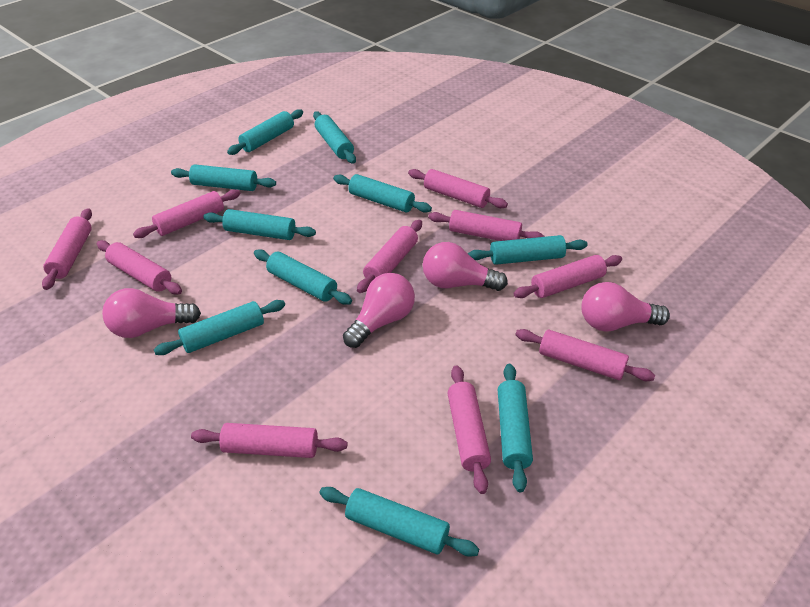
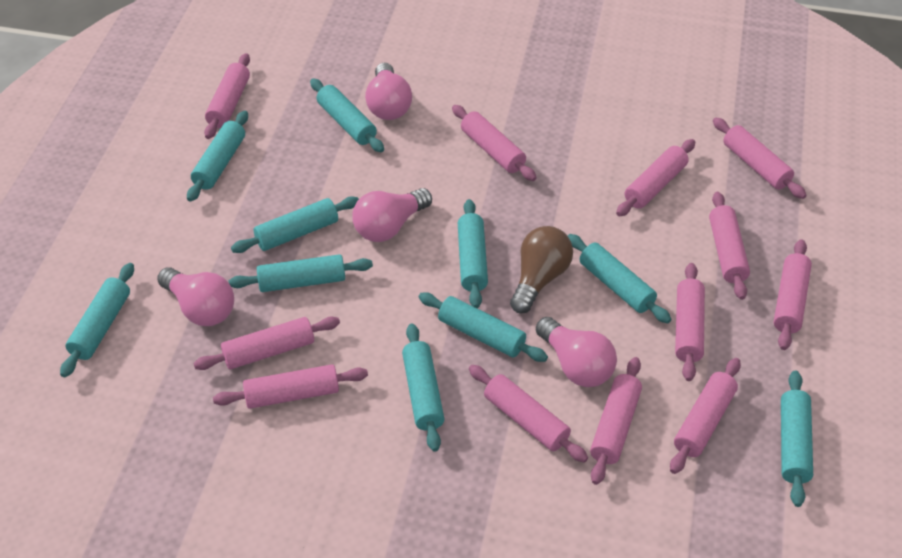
brown light bulb: 0 -> 1
pink rolling pin: 10 -> 12

